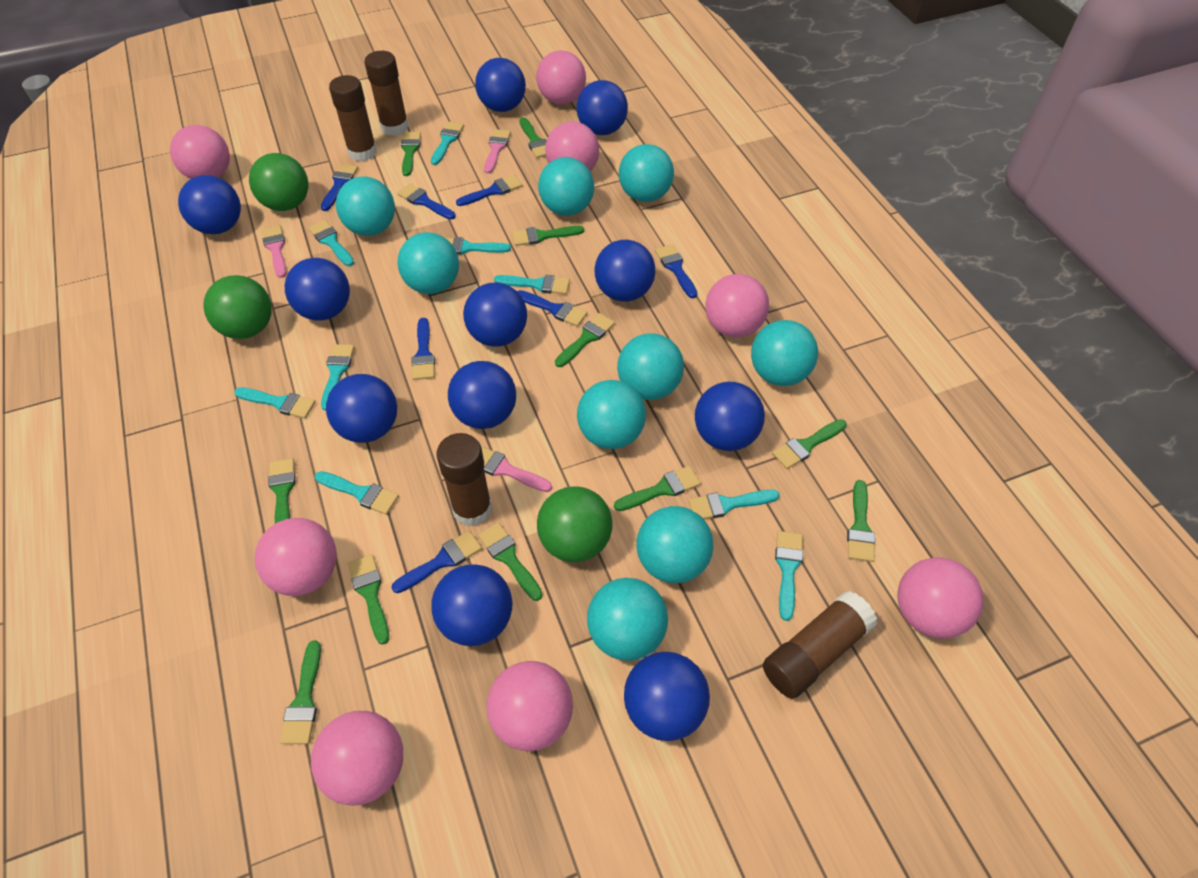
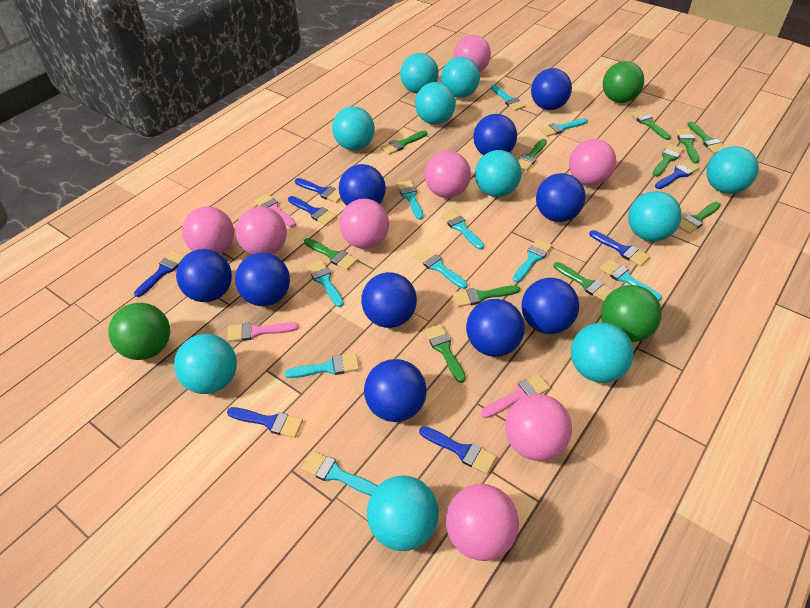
blue ball: 11 -> 10
brown glue stick: 4 -> 0
turquoise ball: 9 -> 10
turquoise brush: 9 -> 10

